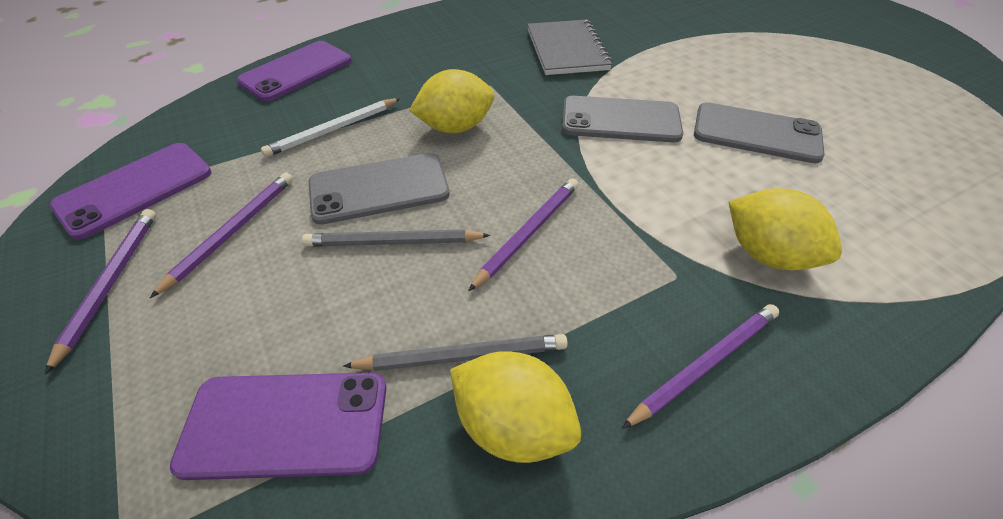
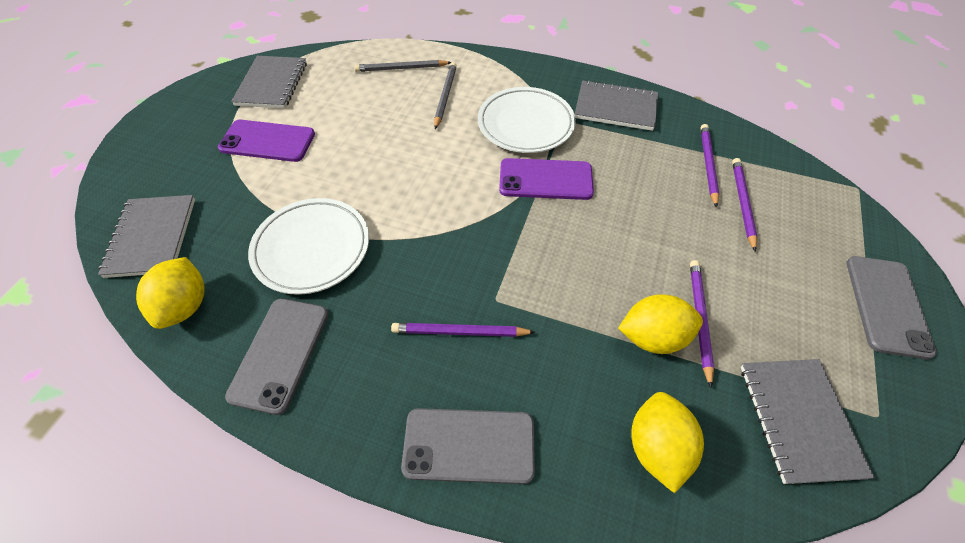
grey notebook: 1 -> 4
purple phone: 3 -> 2
white pencil: 1 -> 0
white plate: 0 -> 2

